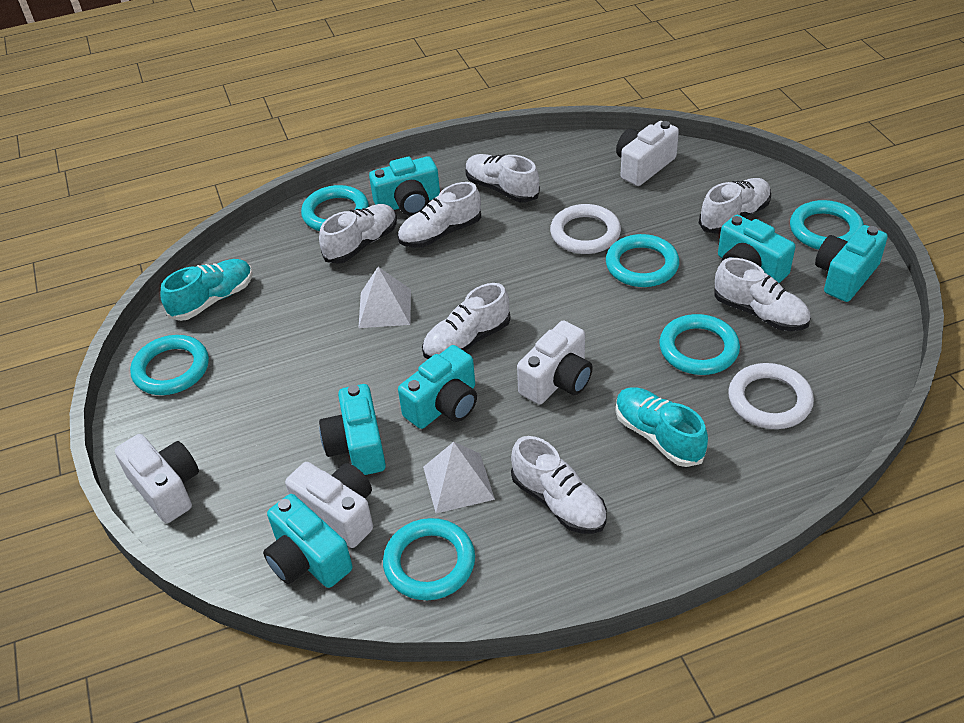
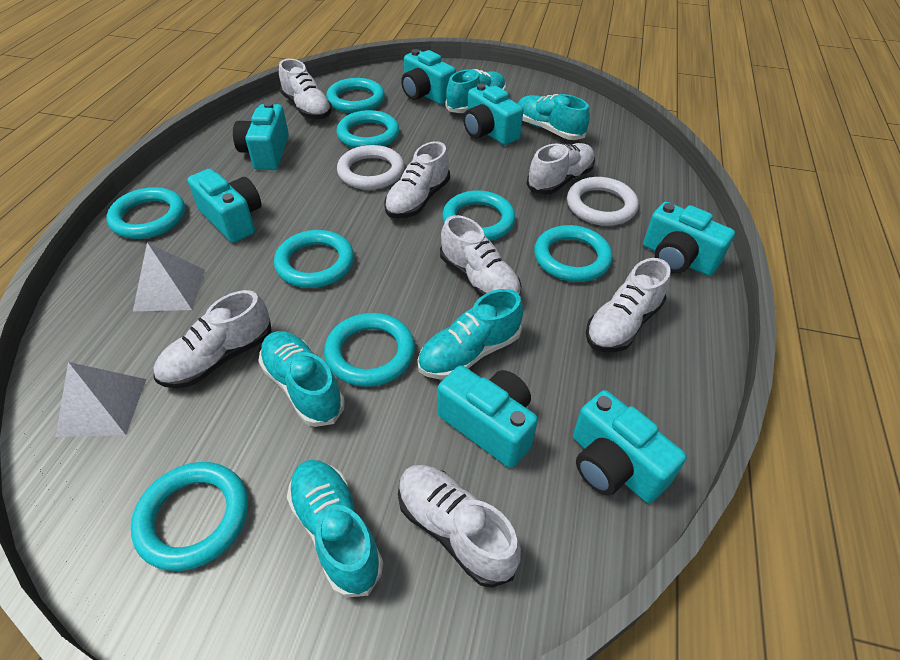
turquoise camera: 6 -> 7
turquoise ring: 6 -> 8
turquoise shoe: 2 -> 5
white camera: 4 -> 0

